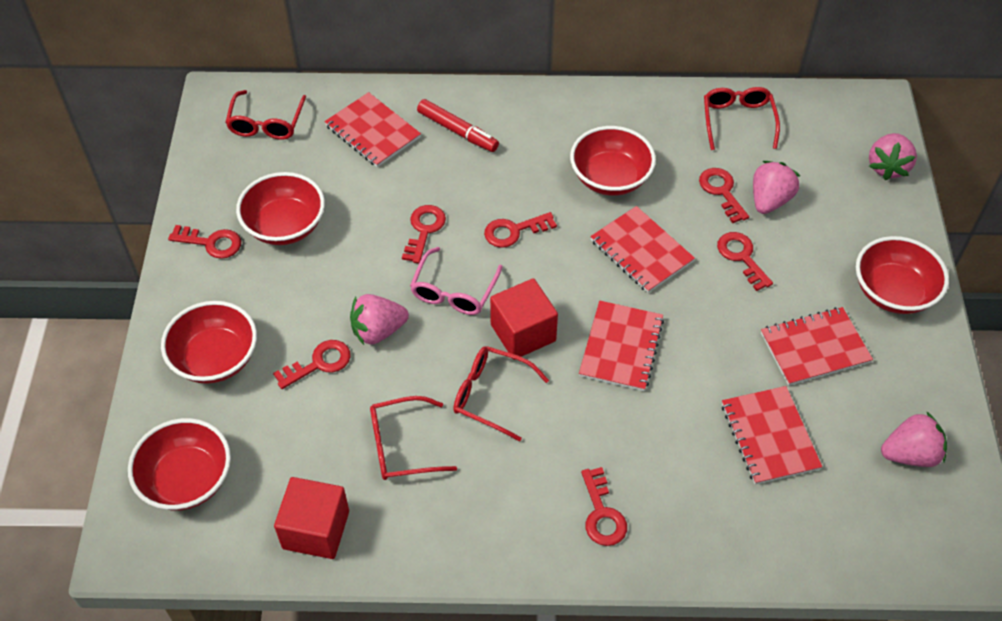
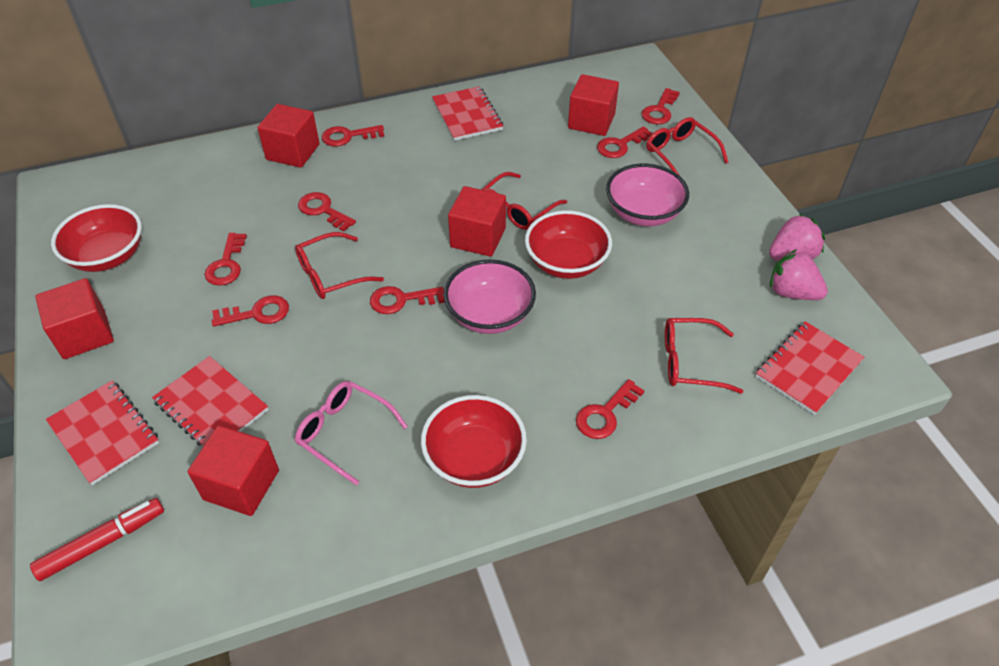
pink bowl: 0 -> 2
pink strawberry: 4 -> 2
red bowl: 5 -> 3
red cube: 2 -> 5
red key: 7 -> 8
red notebook: 5 -> 4

